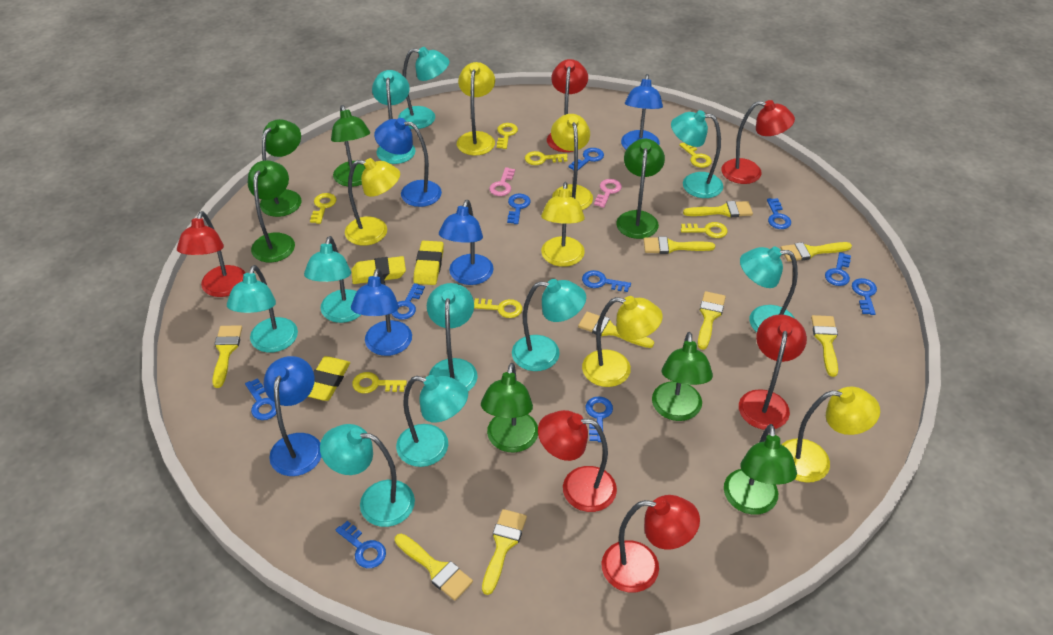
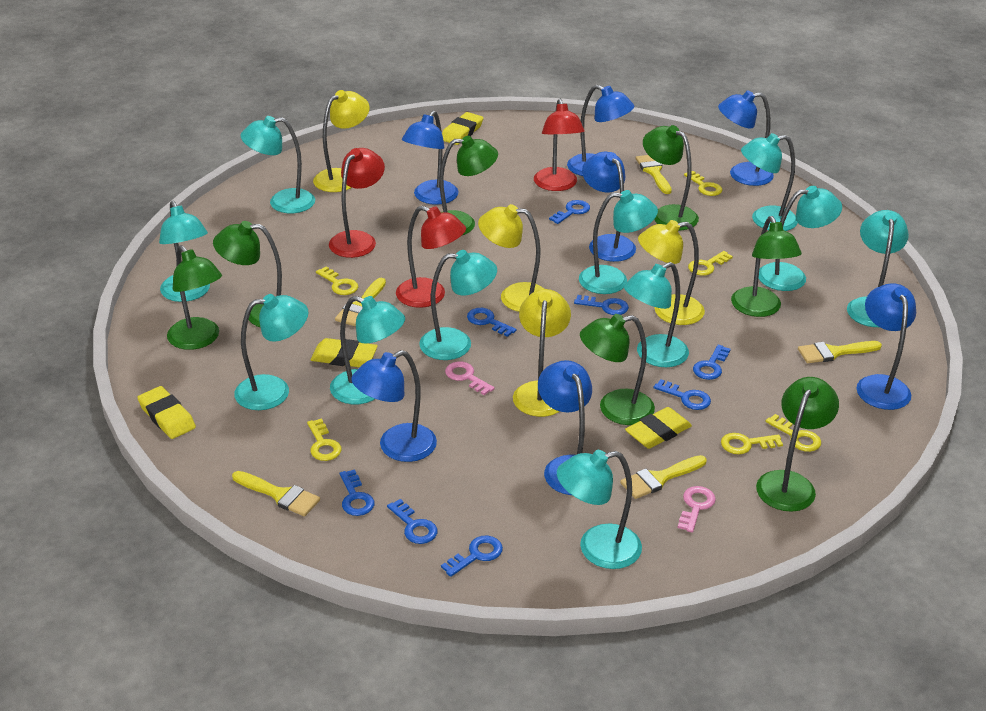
blue key: 10 -> 8
blue lamp: 5 -> 7
red lamp: 6 -> 3
turquoise lamp: 10 -> 11
yellow brush: 9 -> 5
yellow eraser: 3 -> 4
yellow key: 7 -> 6
yellow lamp: 6 -> 4

